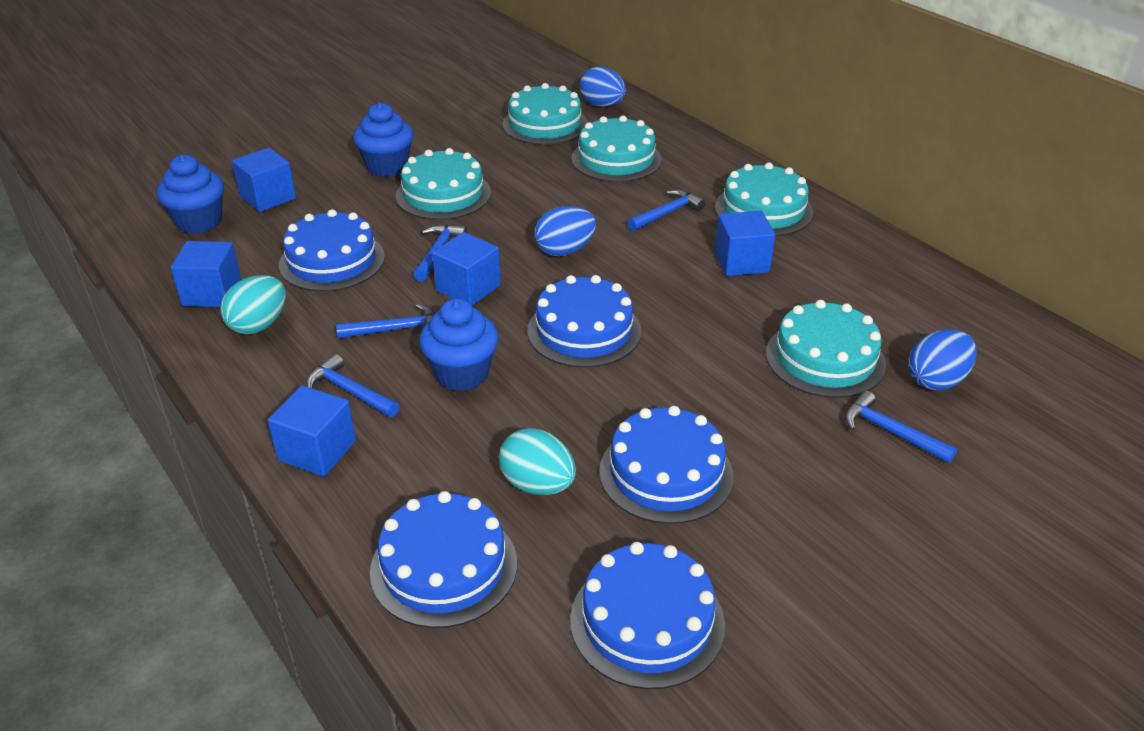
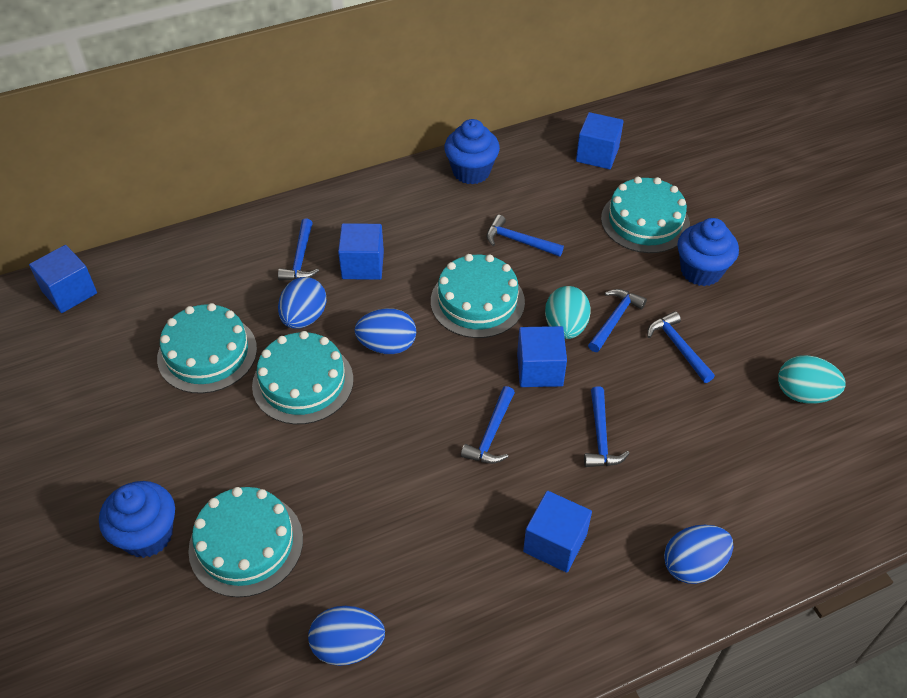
blue cake: 5 -> 0
blue egg: 3 -> 4
blue hammer: 5 -> 6

